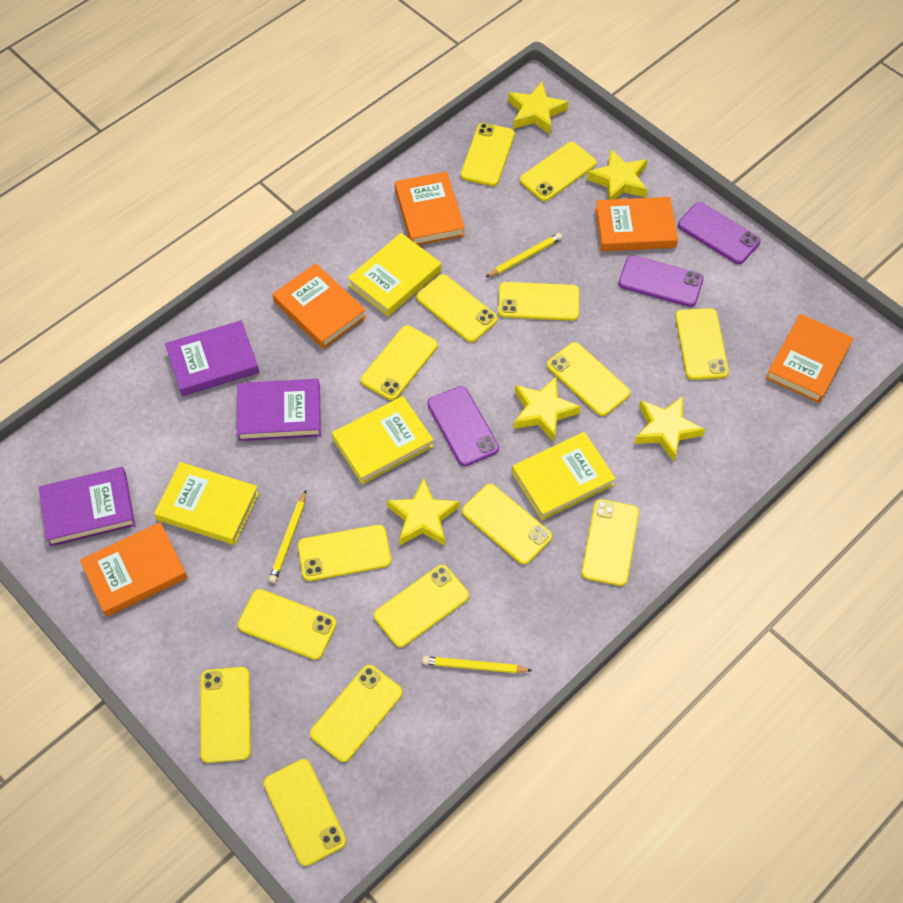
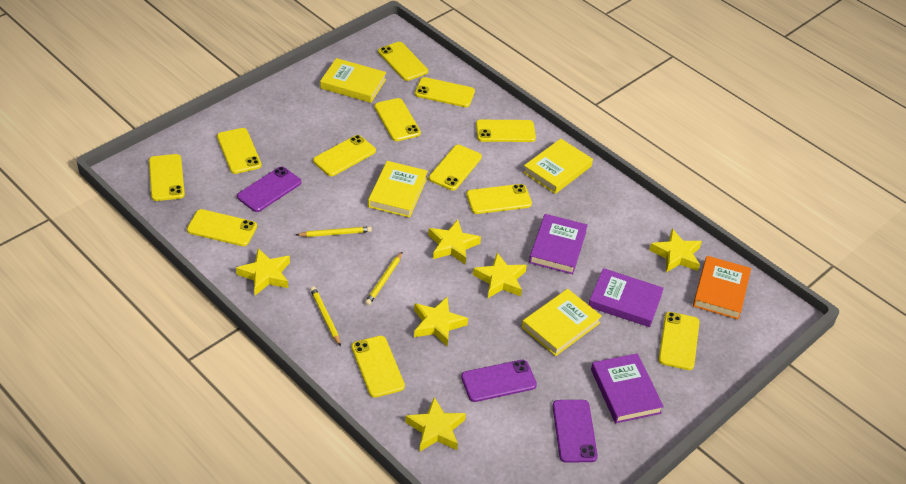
orange book: 5 -> 1
yellow phone: 15 -> 12
yellow star: 5 -> 6

